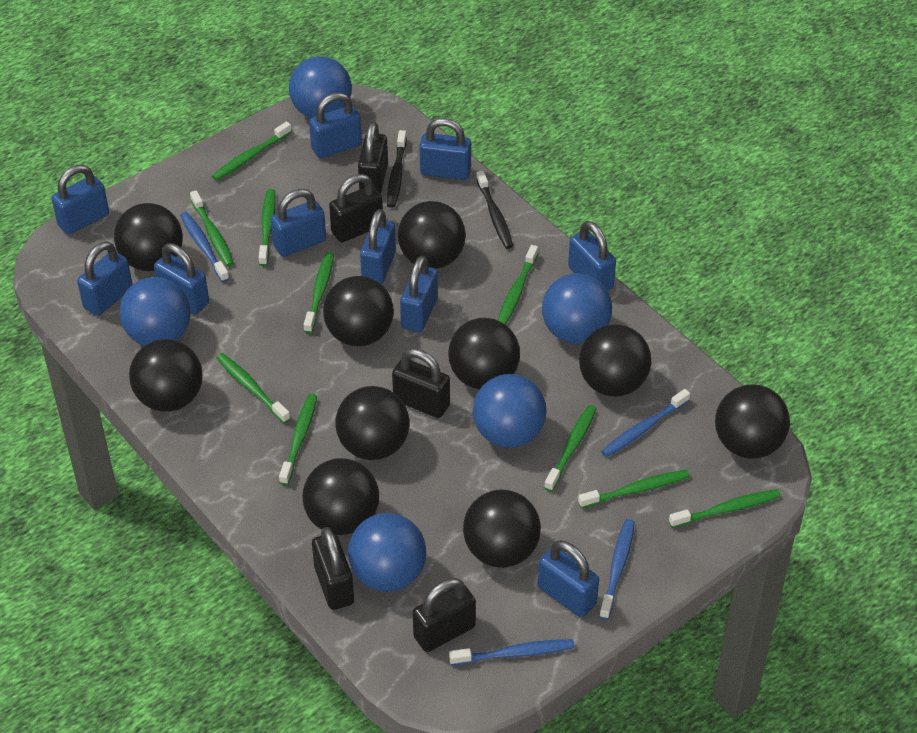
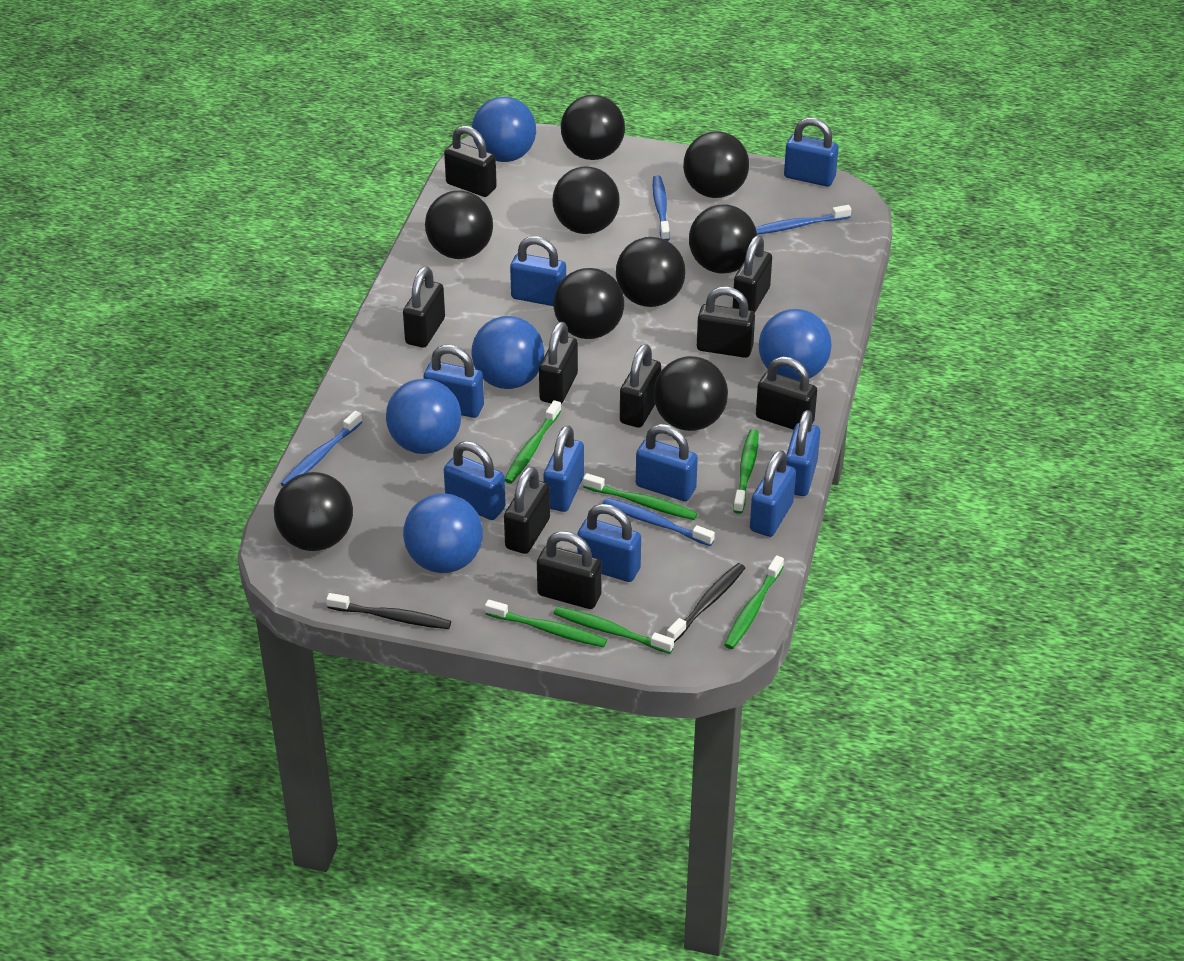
black ball: 10 -> 9
black padlock: 5 -> 9
blue padlock: 10 -> 9
green toothbrush: 10 -> 6

